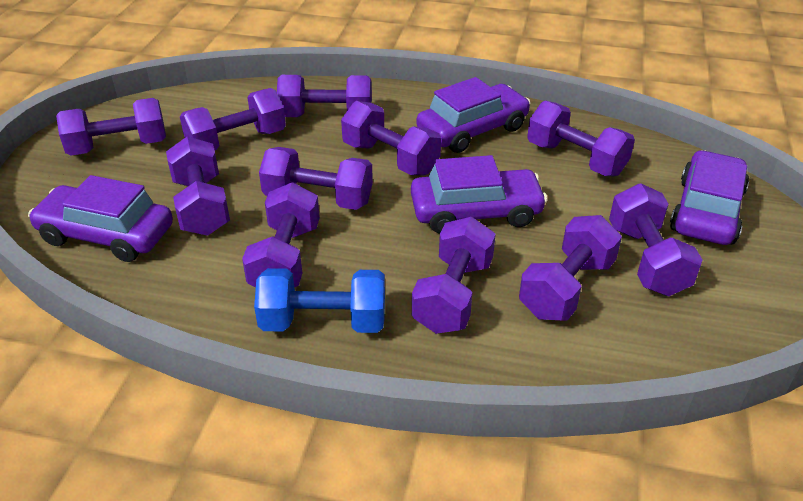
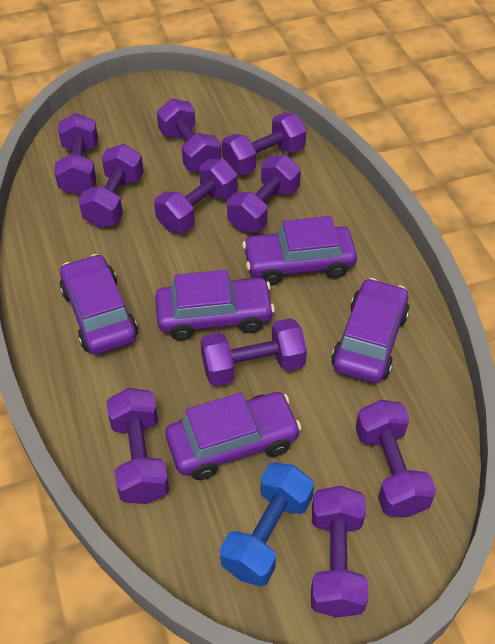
purple car: 4 -> 5
purple dumbbell: 11 -> 10

